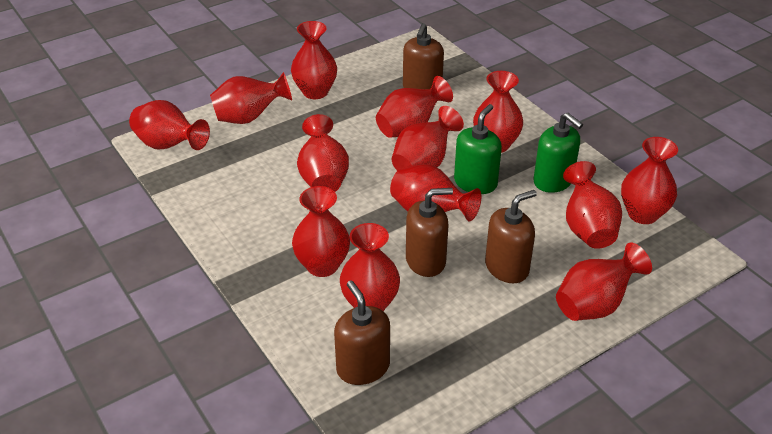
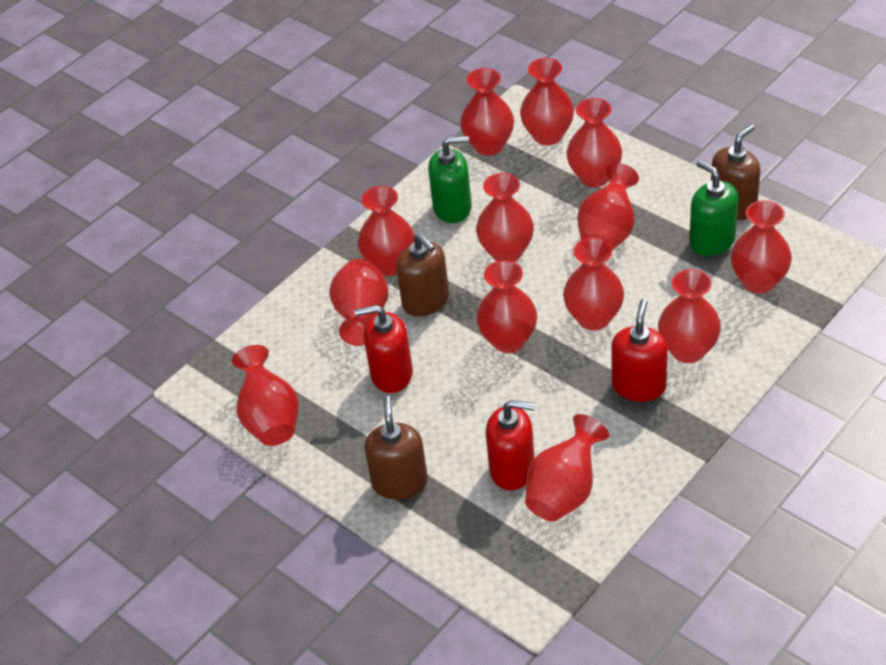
brown soap dispenser: 4 -> 3
red soap dispenser: 0 -> 3

